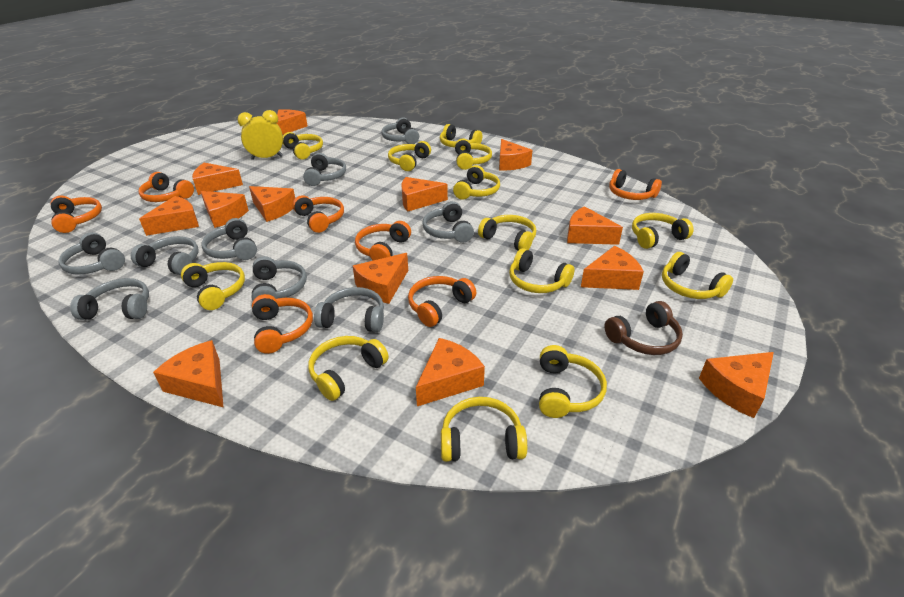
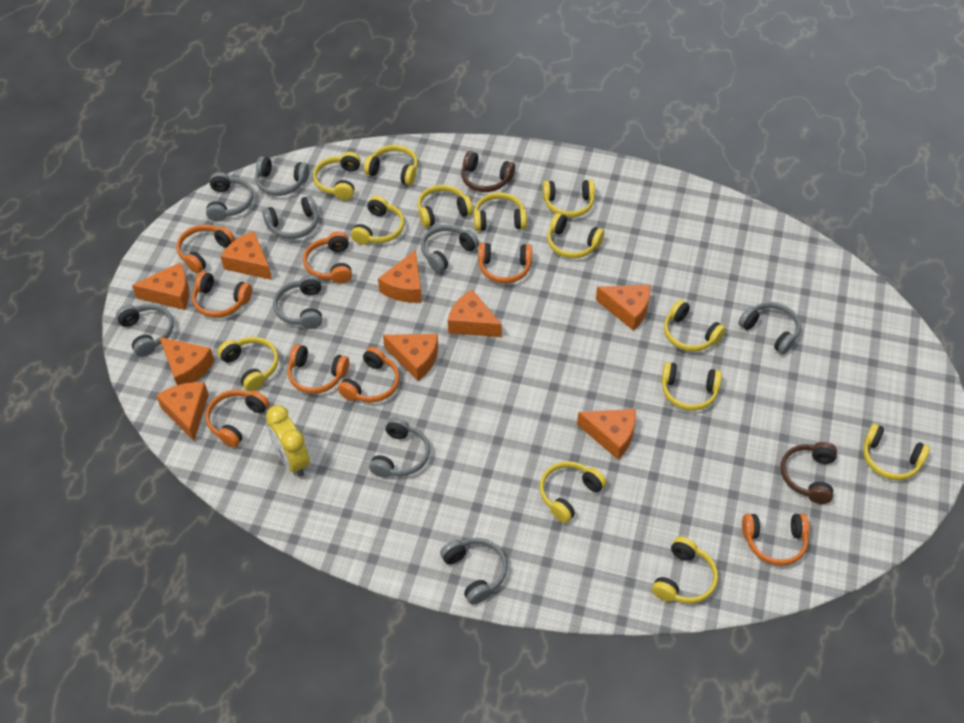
brown headphones: 1 -> 2
orange cheese: 13 -> 9
orange headphones: 7 -> 8

